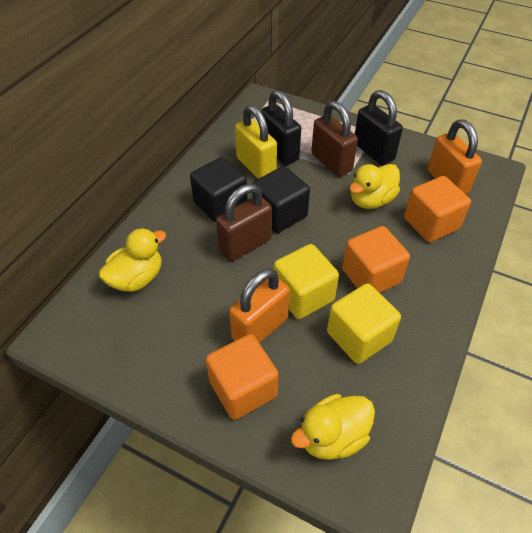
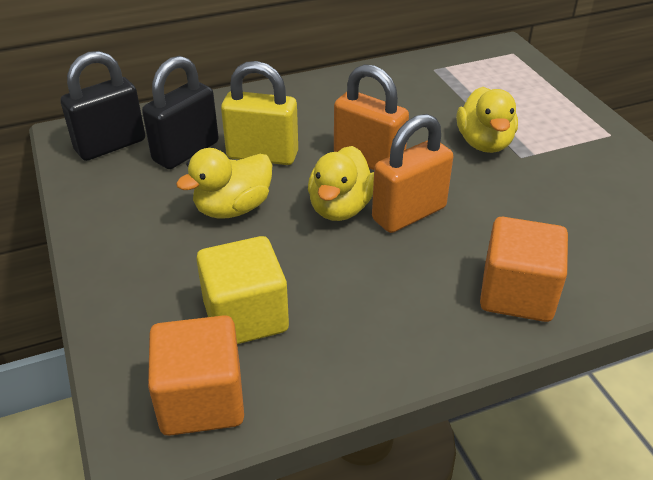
black cube: 2 -> 0
brown padlock: 2 -> 0
orange cube: 3 -> 2
yellow cube: 2 -> 1

